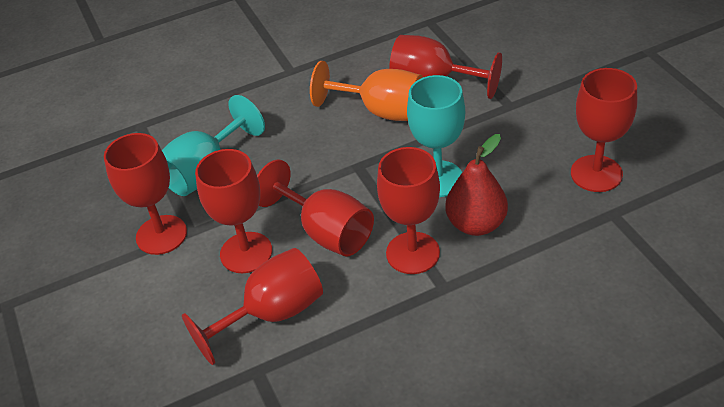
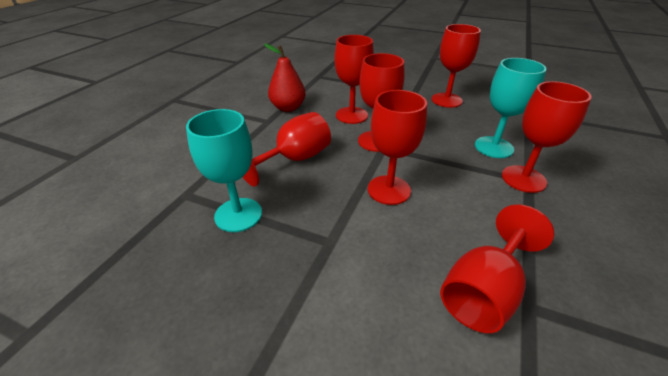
orange goblet: 1 -> 0

